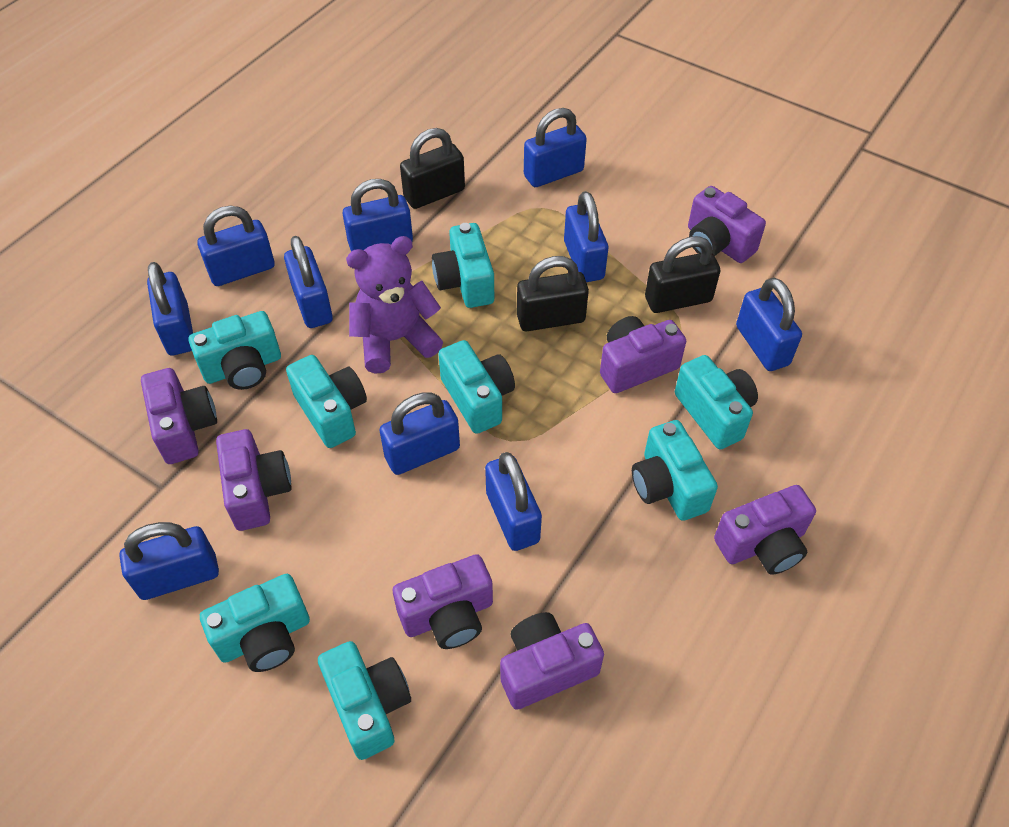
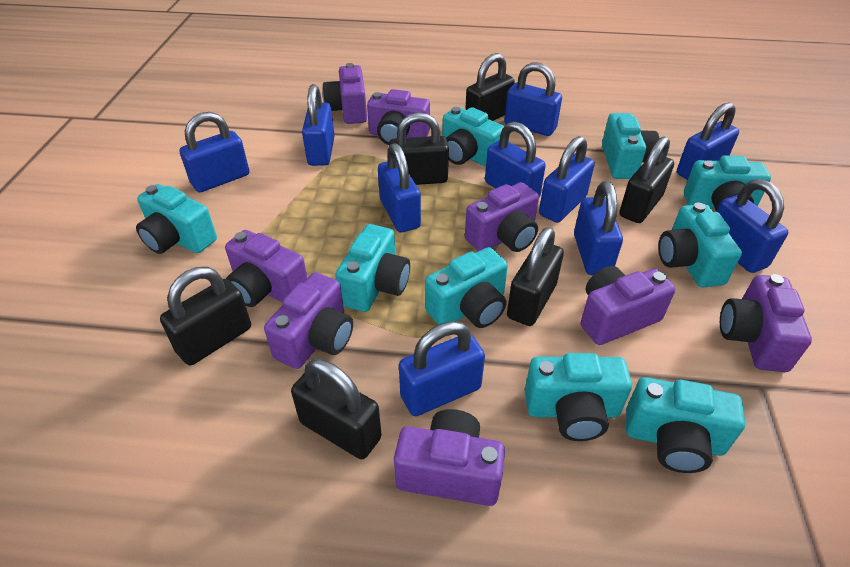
black padlock: 3 -> 6
purple camera: 7 -> 8
purple teddy bear: 1 -> 0
turquoise camera: 8 -> 9

